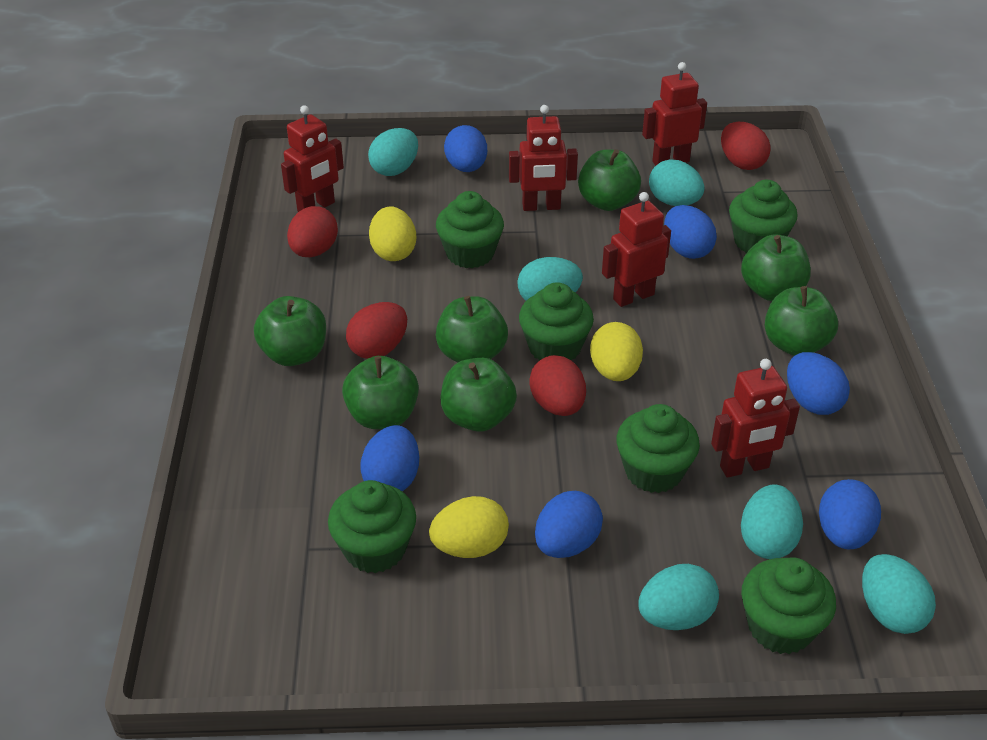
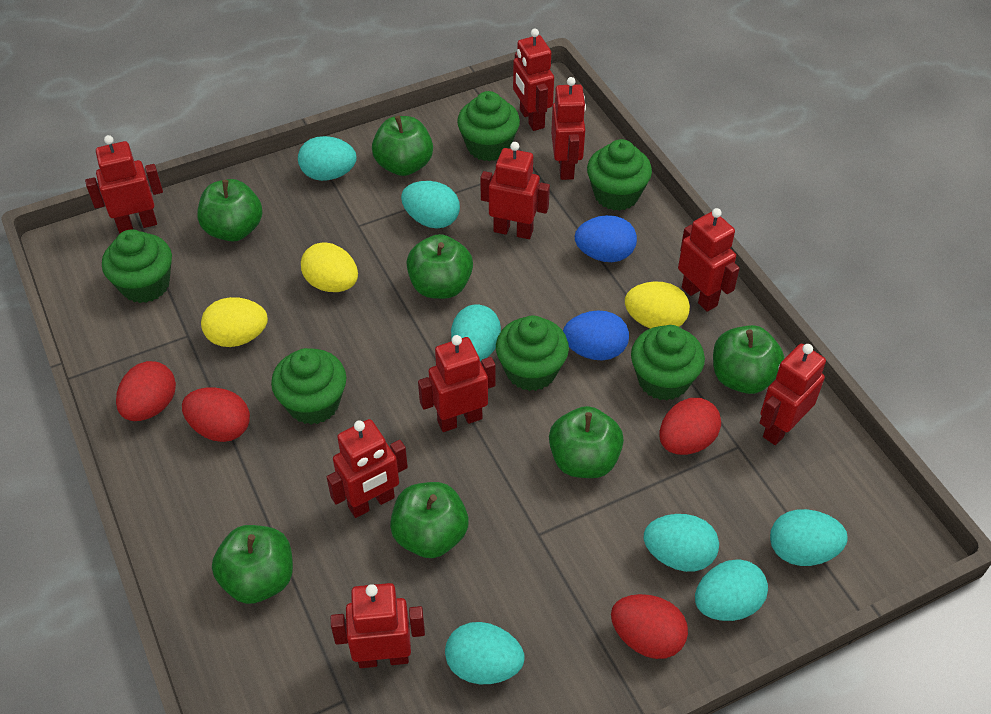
blue egg: 6 -> 2
red robot: 5 -> 9
turquoise egg: 6 -> 7

